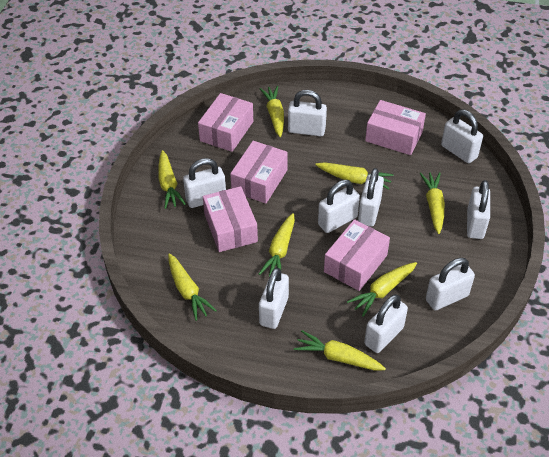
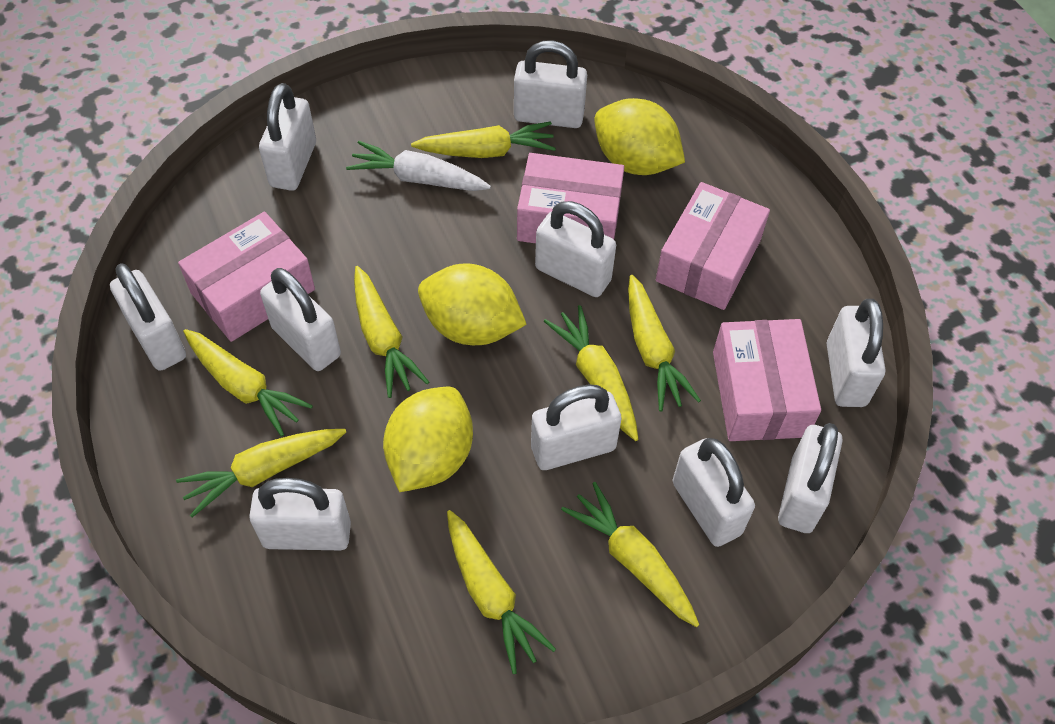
pink box: 5 -> 4
white carrot: 0 -> 1
white padlock: 9 -> 10
yellow lemon: 0 -> 3

